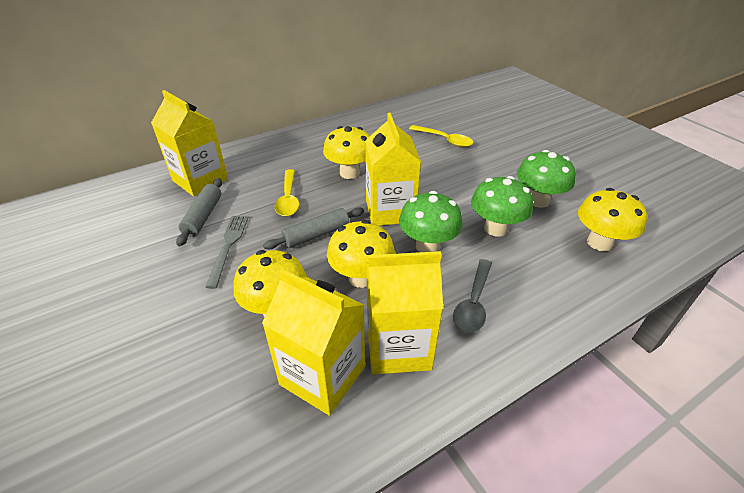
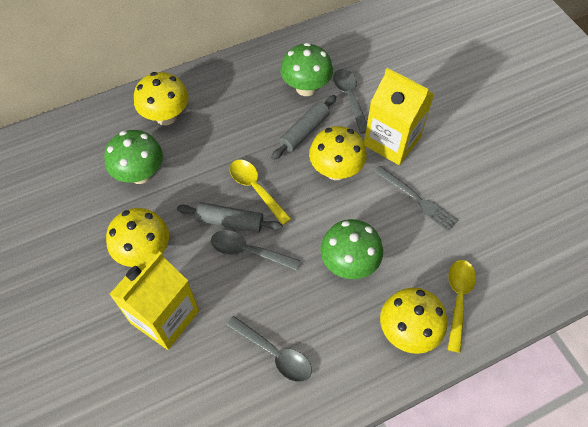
grey spoon: 1 -> 3
yellow carton: 4 -> 2

